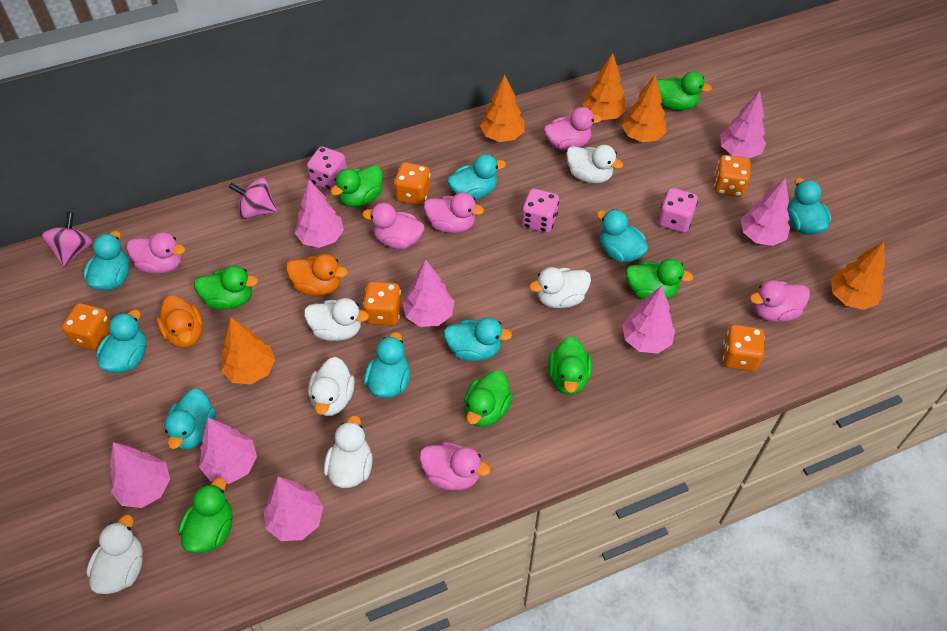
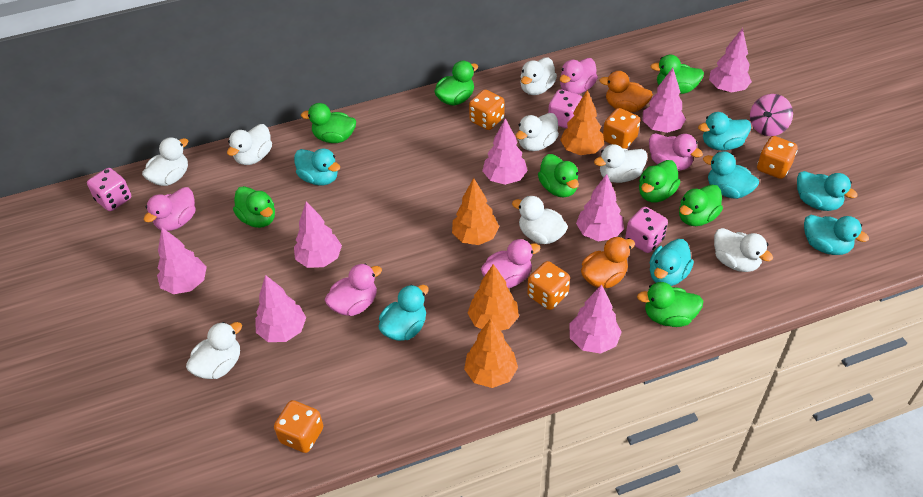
green duck: 7 -> 8
orange tree: 5 -> 4
pink duck: 6 -> 5
pink spinning top: 2 -> 1
turquoise duck: 8 -> 7
white duck: 6 -> 8

